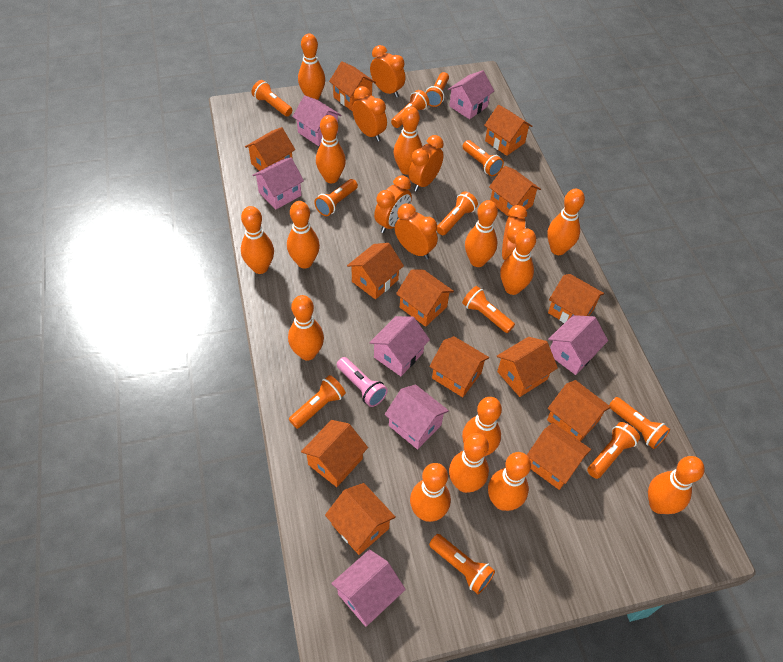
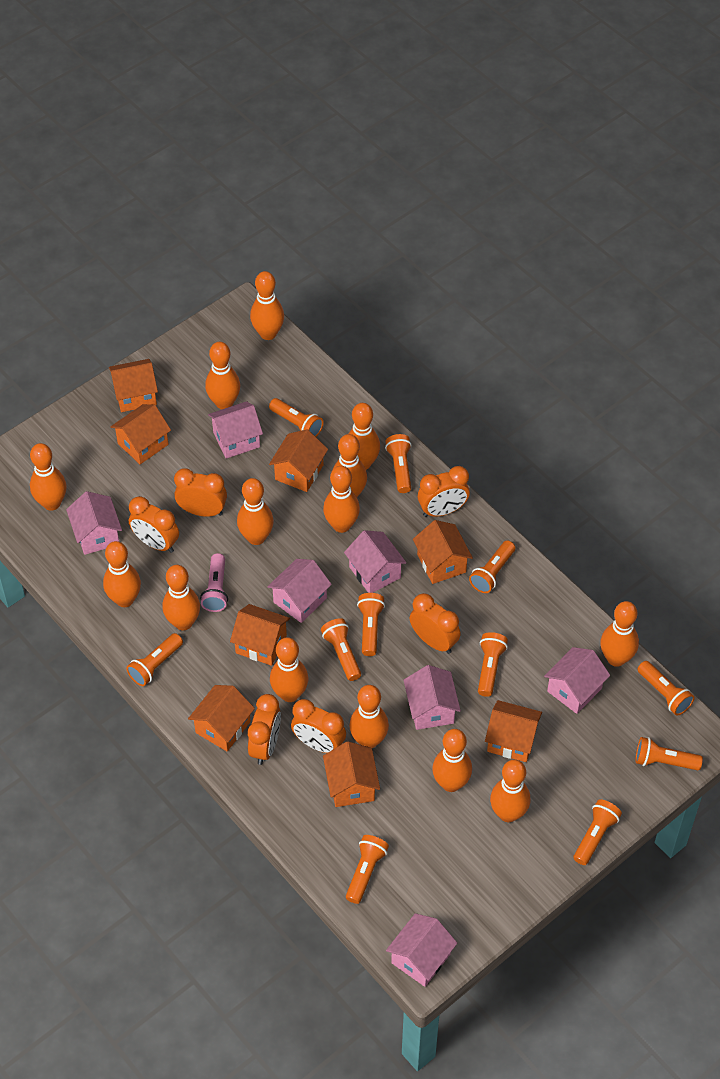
orange house: 13 -> 8

